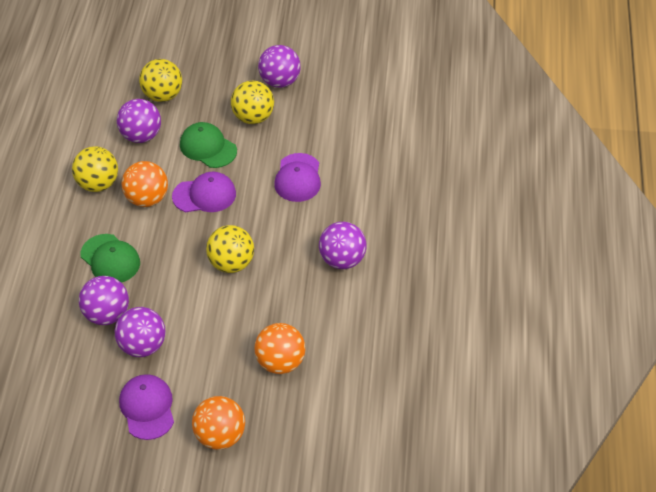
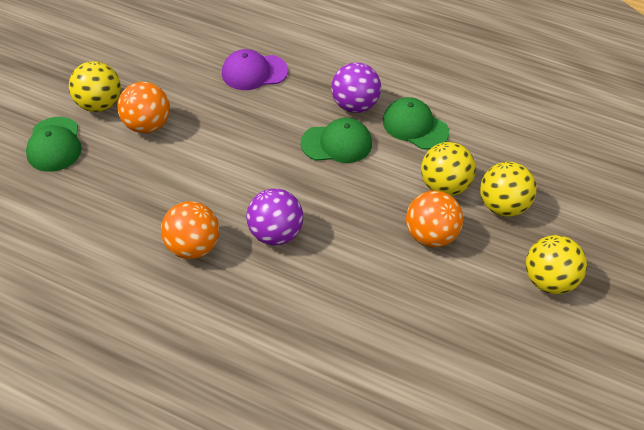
green cap: 2 -> 3
purple ball: 5 -> 2
purple cap: 3 -> 1

